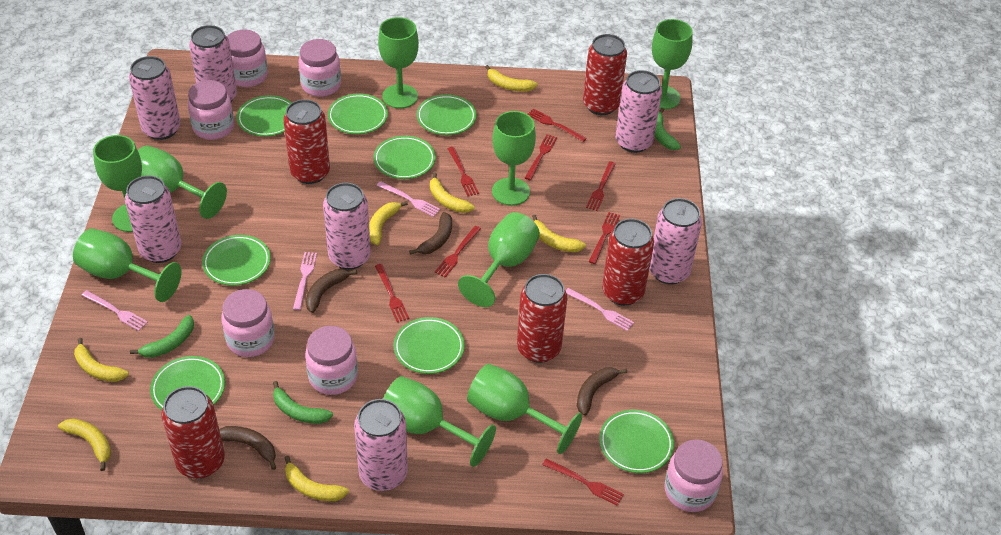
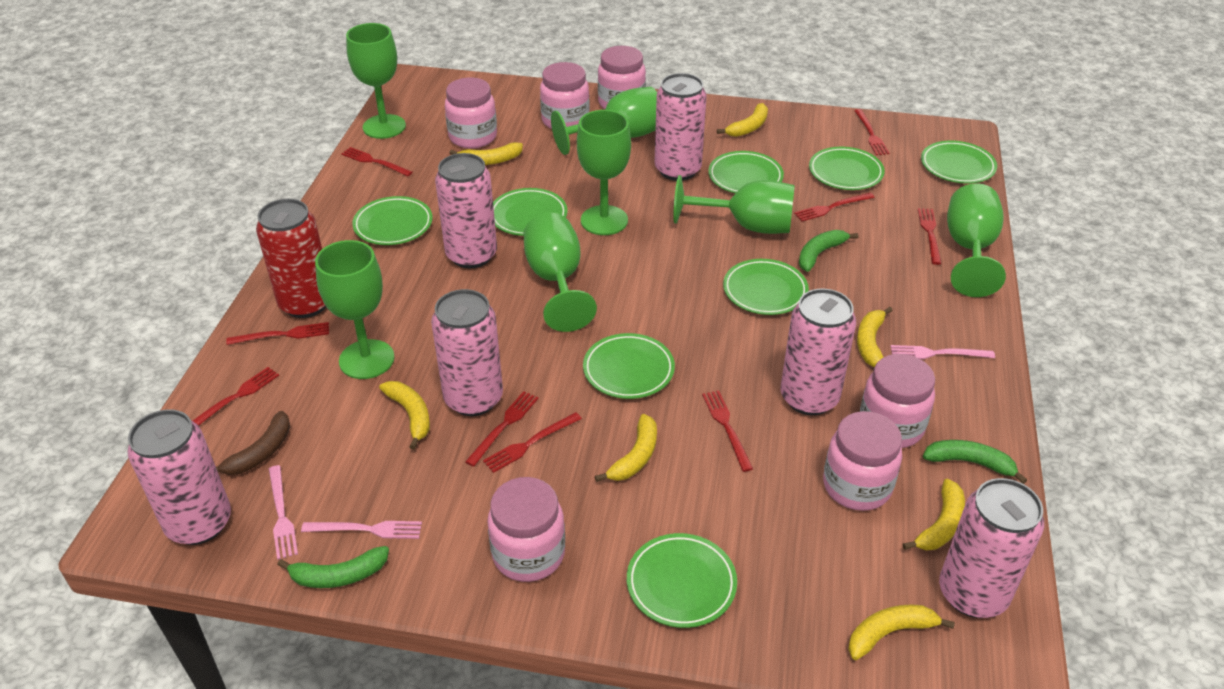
brown banana: 4 -> 1
green goblet: 9 -> 7
pink can: 7 -> 6
pink fork: 4 -> 3
red can: 5 -> 1
red fork: 8 -> 9

